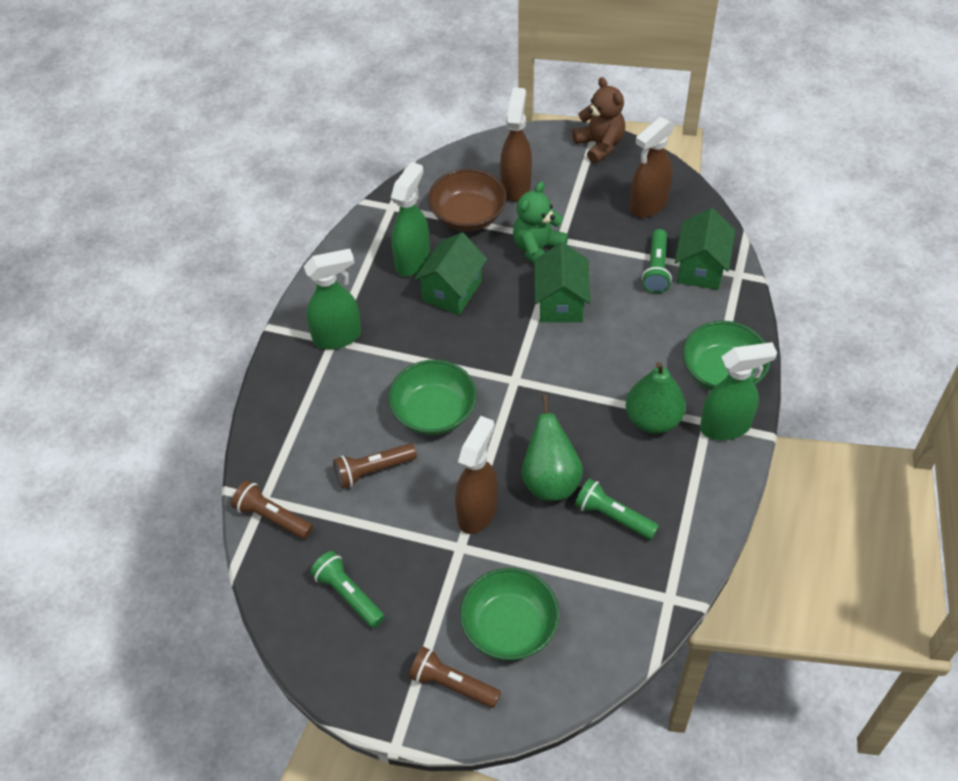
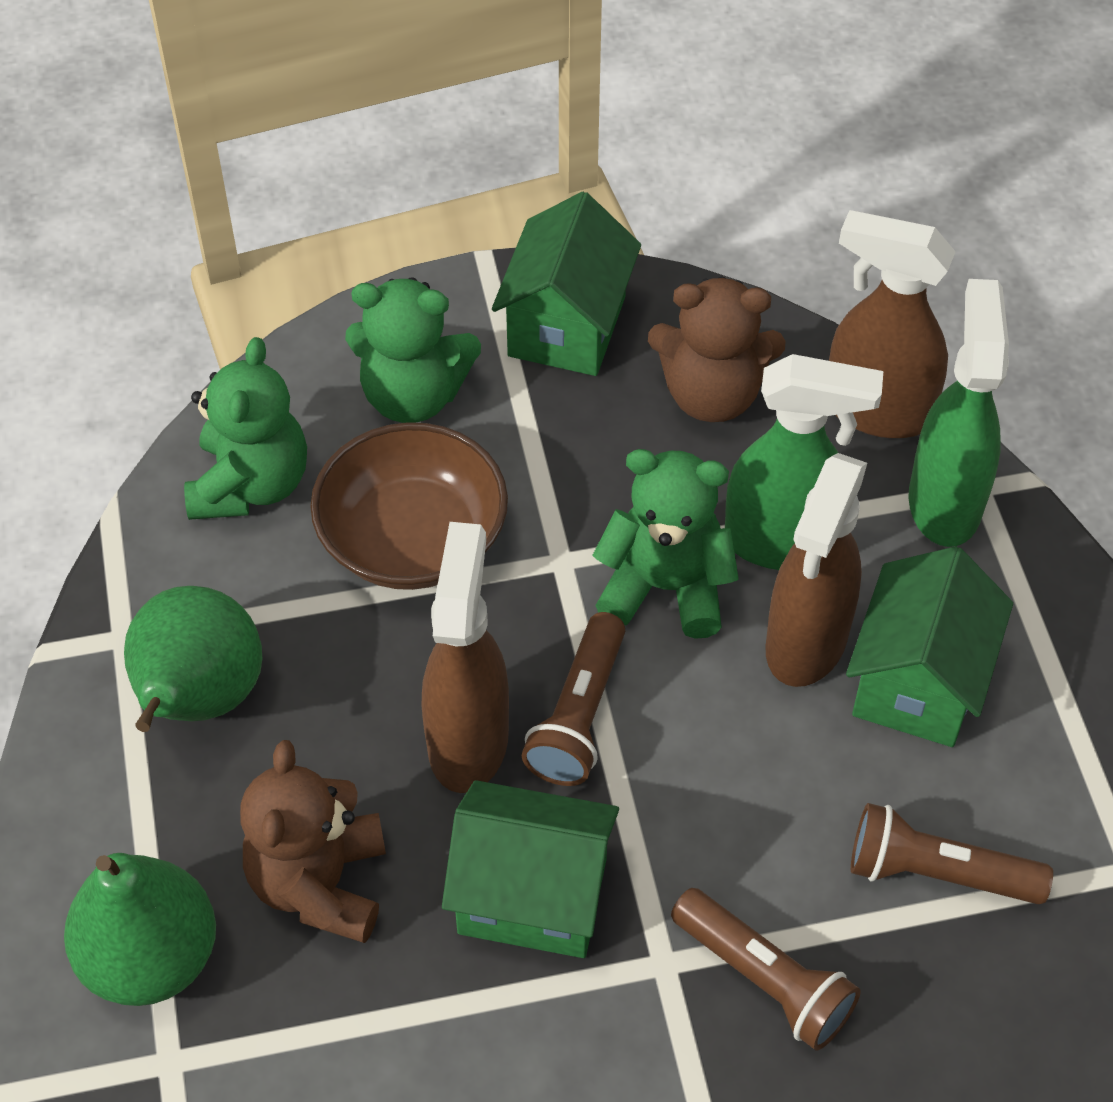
brown teddy bear: 1 -> 2
green bowl: 3 -> 0
green flashlight: 3 -> 0
green spray bottle: 3 -> 2
green teddy bear: 1 -> 3

